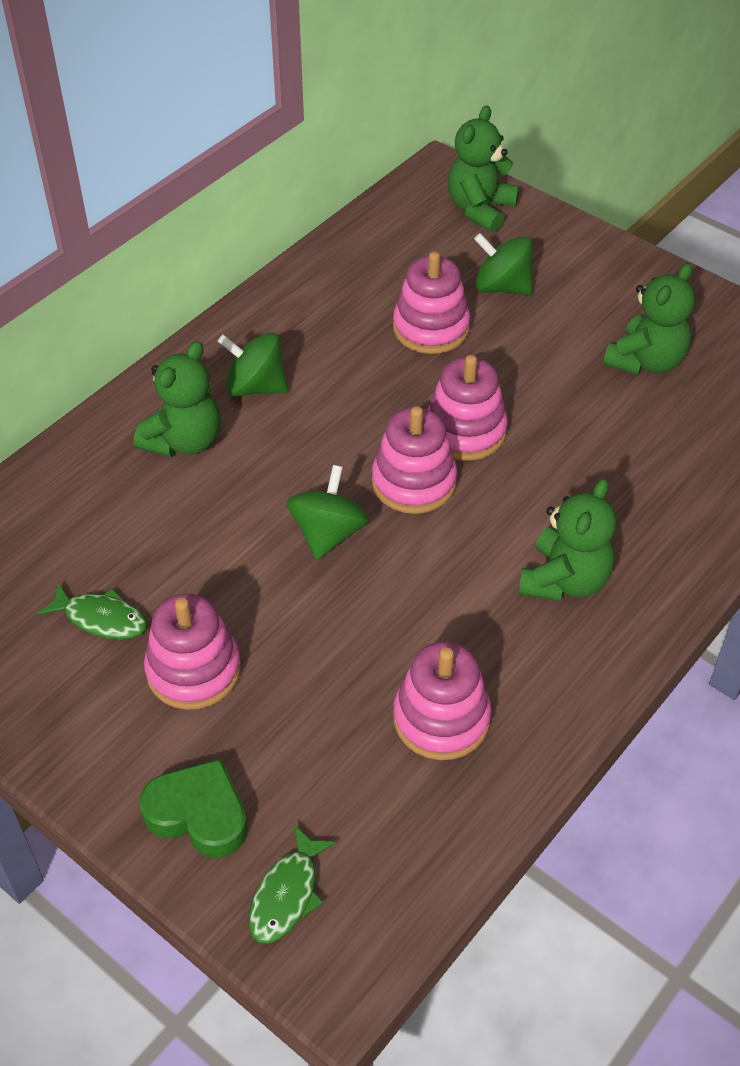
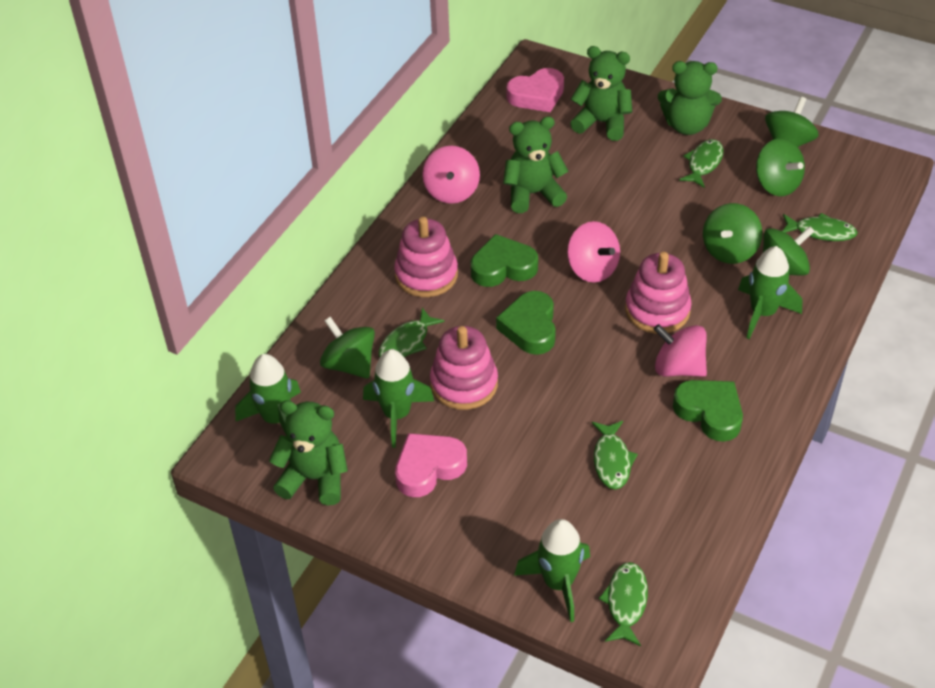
green fish: 2 -> 5
green heart: 1 -> 3
green rocket: 0 -> 4
green spinning top: 3 -> 5
pink heart: 0 -> 2
pink spinning top: 0 -> 3
pink stacking toy: 5 -> 3

